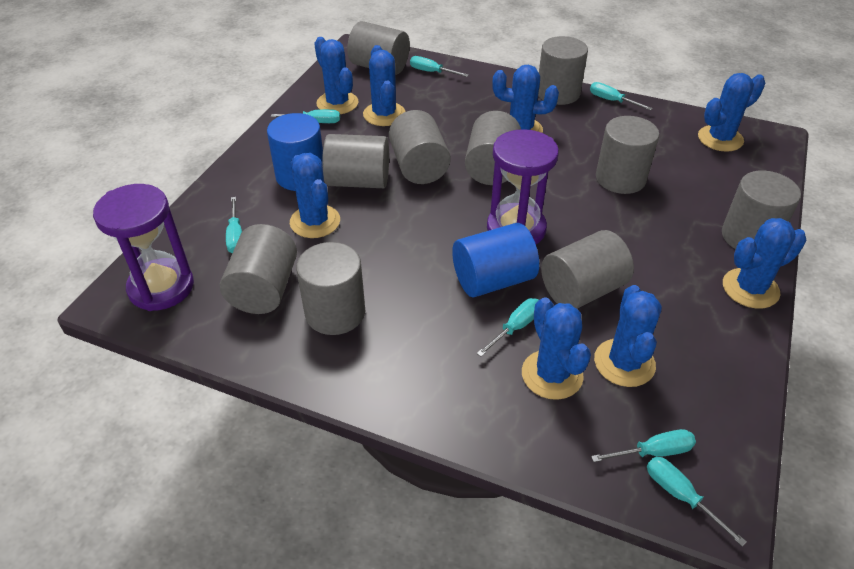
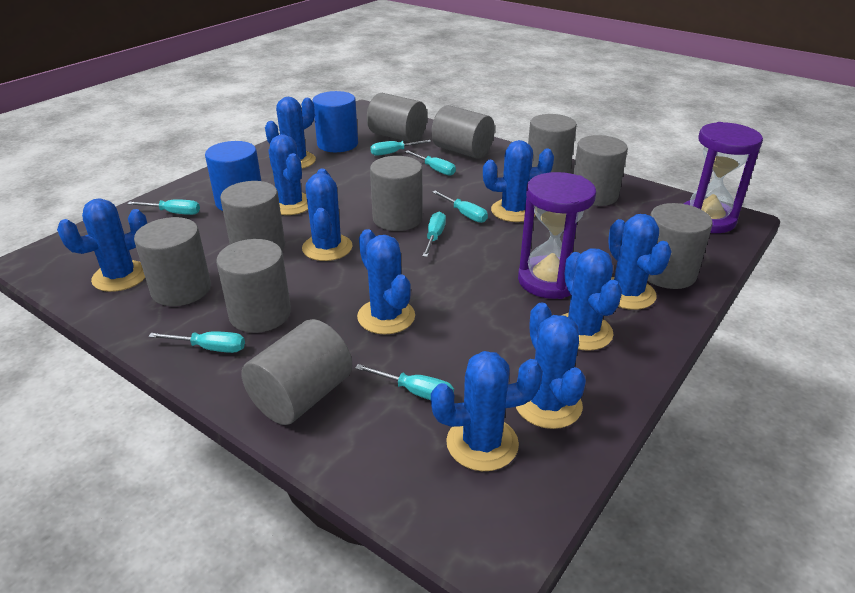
blue cactus: 8 -> 10

